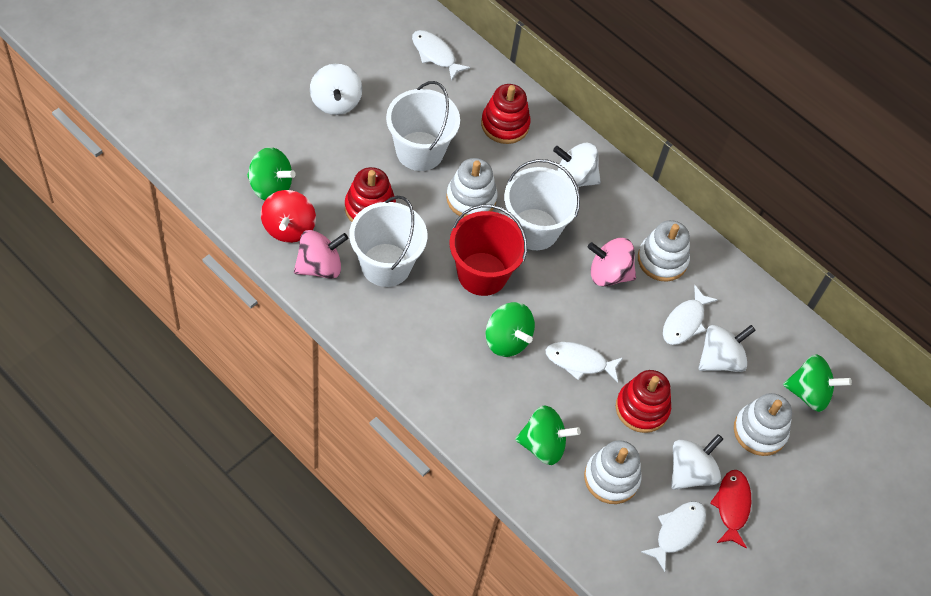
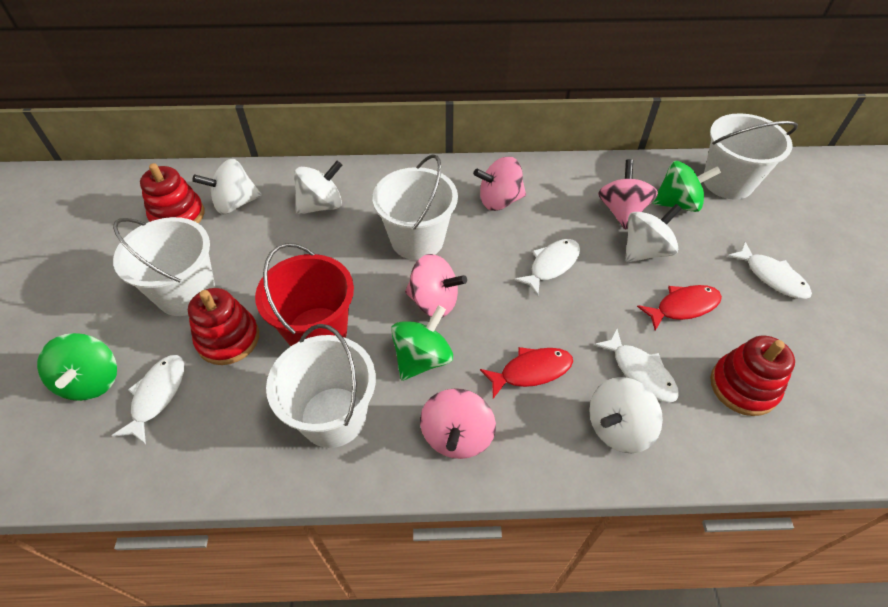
green spinning top: 4 -> 3
pink spinning top: 2 -> 4
red fish: 1 -> 2
red spinning top: 1 -> 0
white bucket: 3 -> 4
white stacking toy: 4 -> 0

